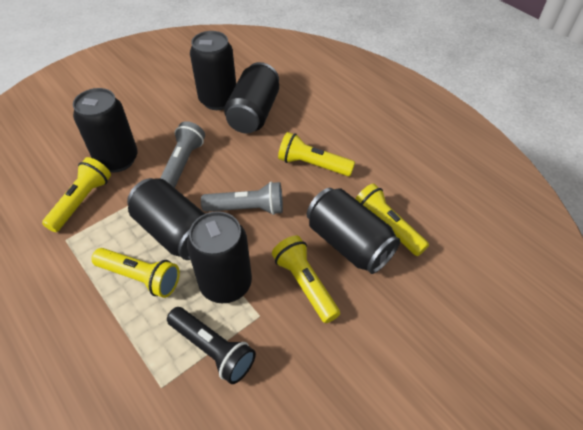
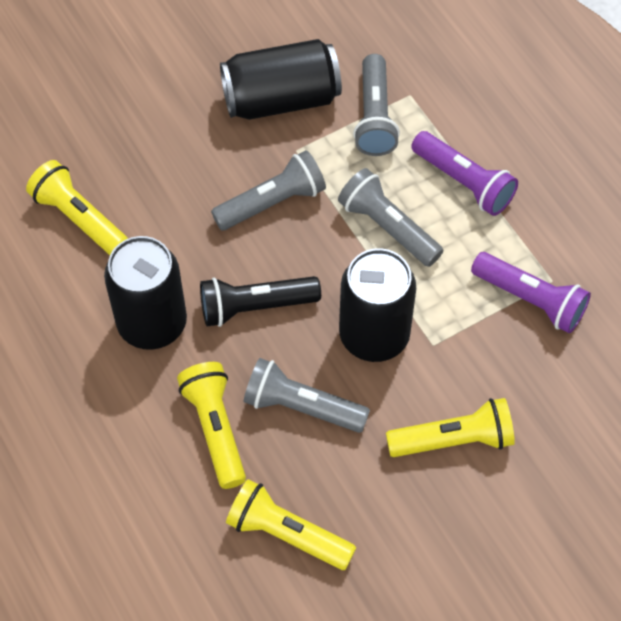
black can: 6 -> 3
grey flashlight: 2 -> 4
purple flashlight: 0 -> 2
yellow flashlight: 5 -> 4

